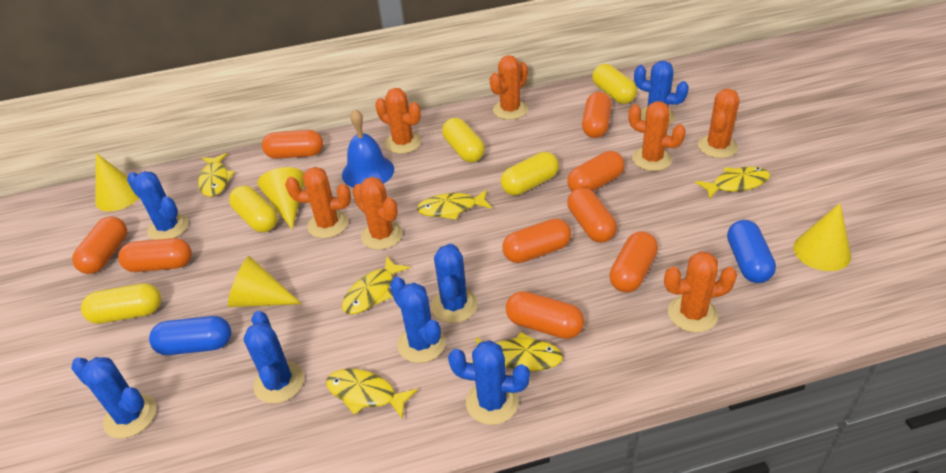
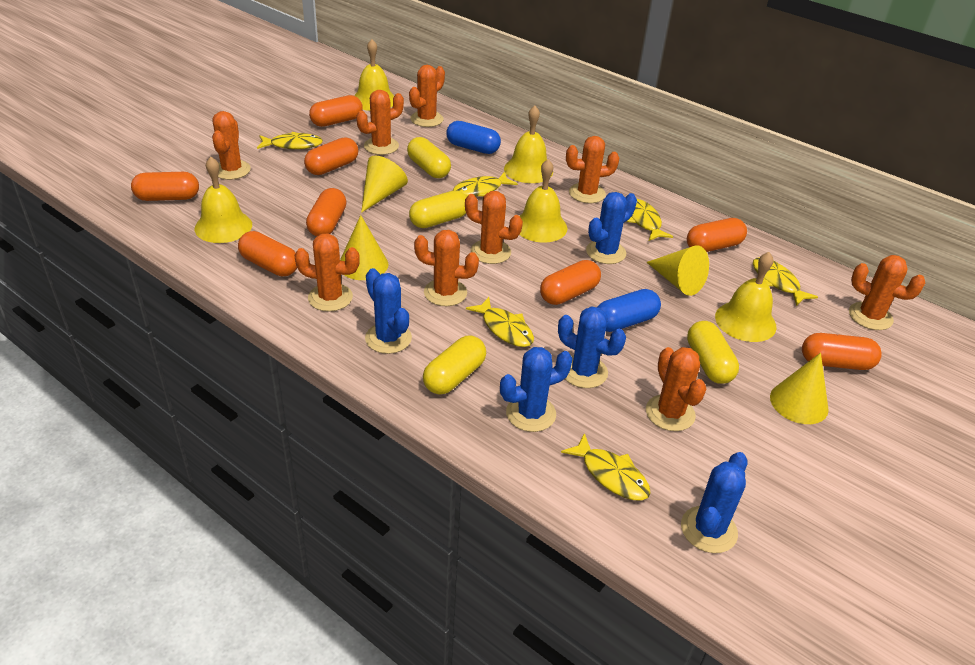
blue bell: 1 -> 0
blue cactus: 7 -> 5
orange cactus: 7 -> 9
orange capsule: 9 -> 8
yellow bell: 0 -> 5
yellow capsule: 5 -> 4

